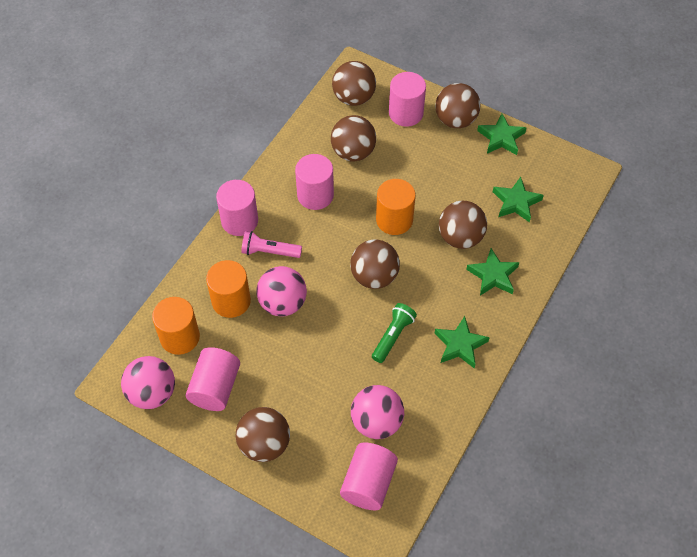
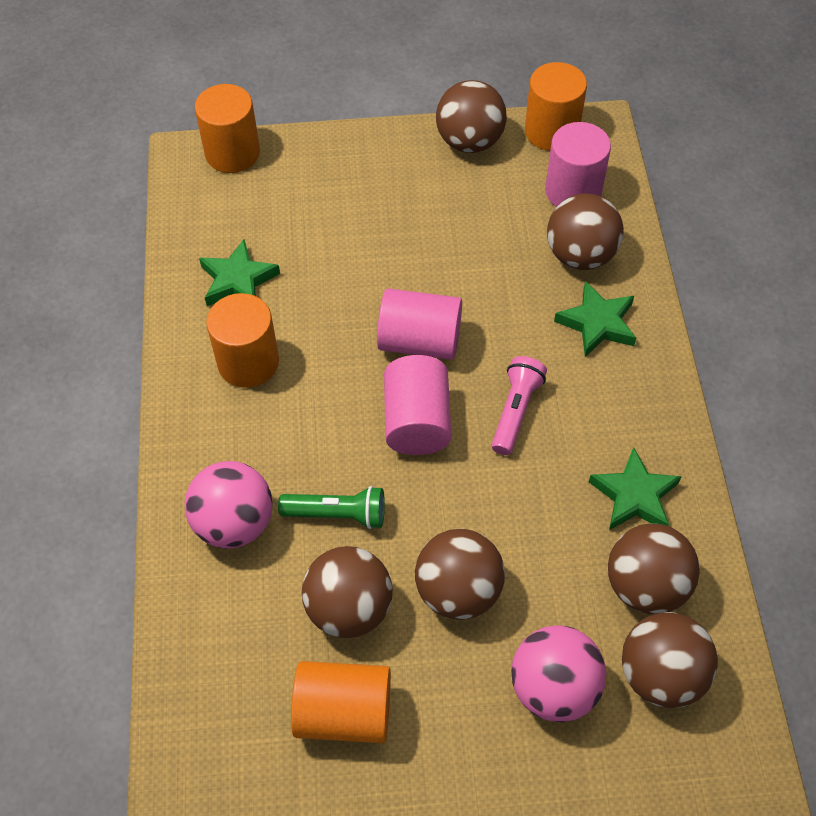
green star: 4 -> 3
orange cylinder: 3 -> 4
pink ball: 3 -> 2
pink cylinder: 5 -> 3

